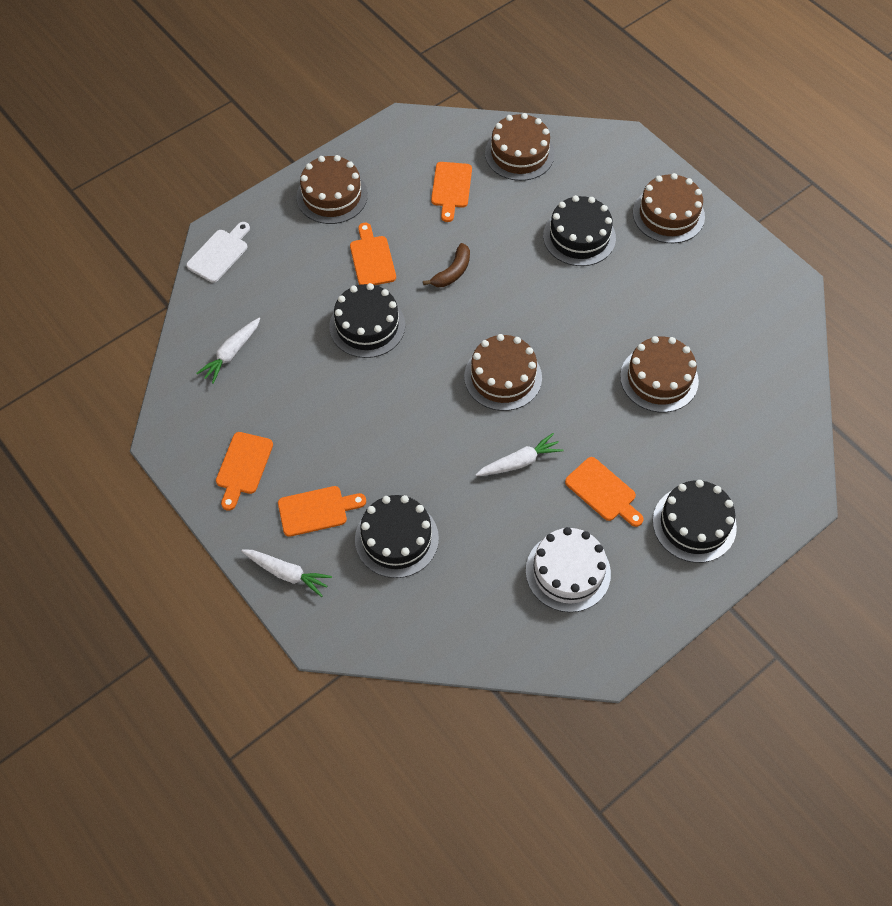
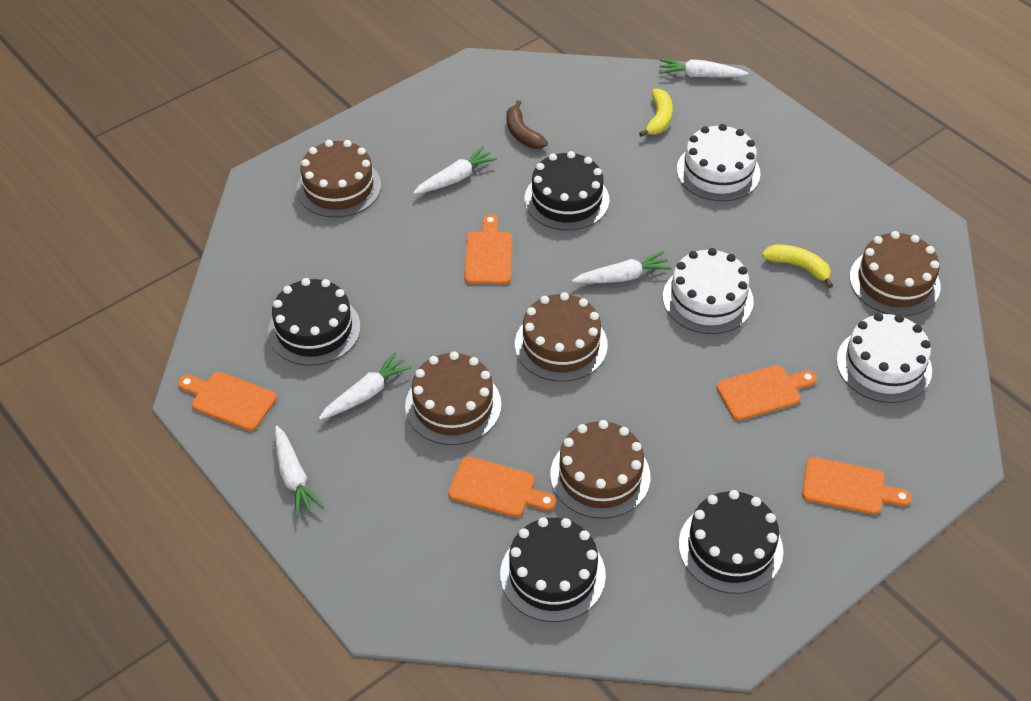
white cake: 1 -> 3
white carrot: 3 -> 5
white cutting board: 1 -> 0
yellow banana: 0 -> 2

